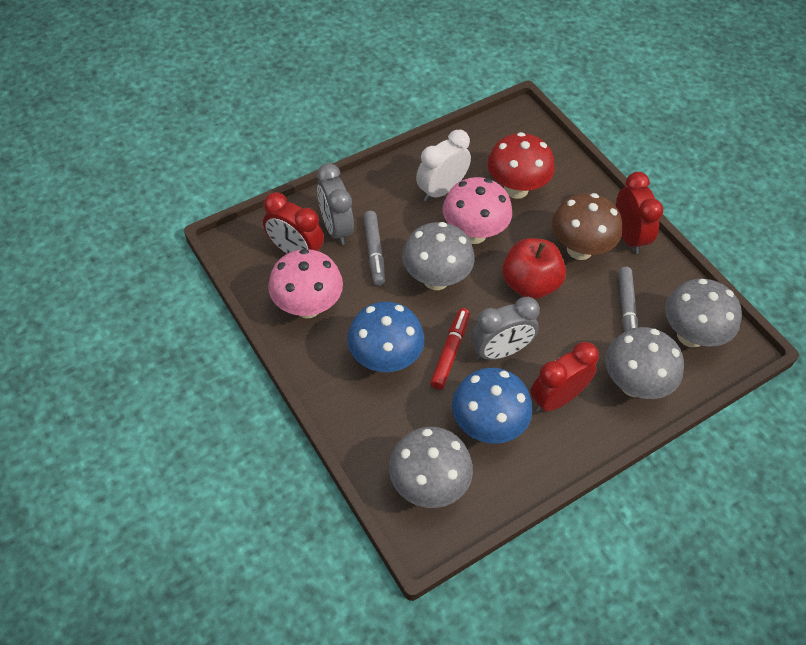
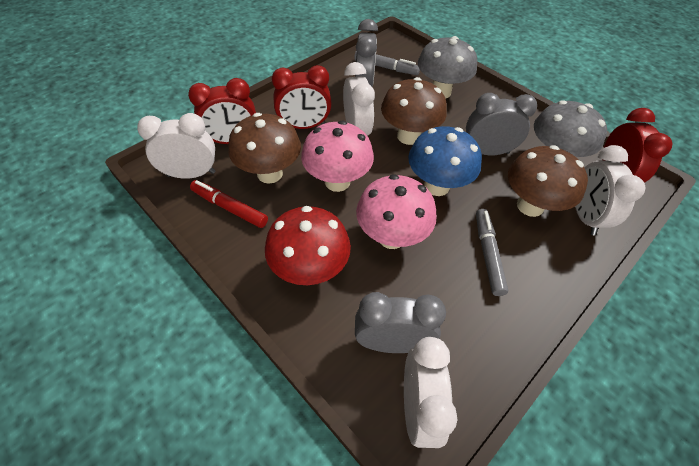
blue mushroom: 2 -> 1
brown mushroom: 1 -> 3
grey clock: 2 -> 3
grey mushroom: 4 -> 2
red apple: 1 -> 0
white clock: 1 -> 4

